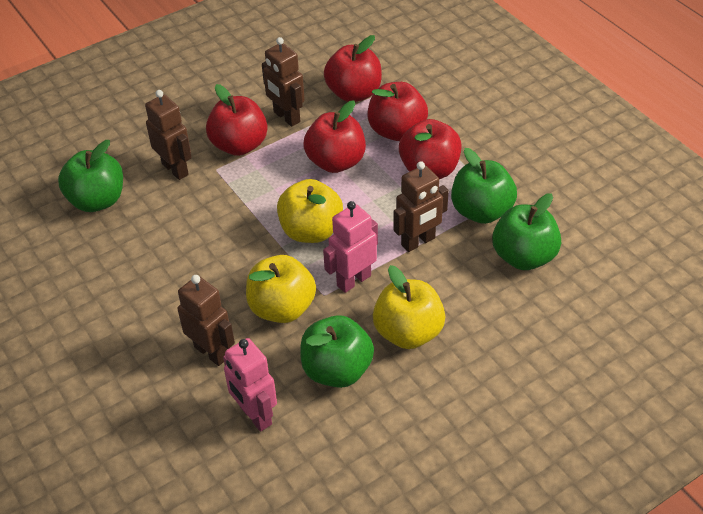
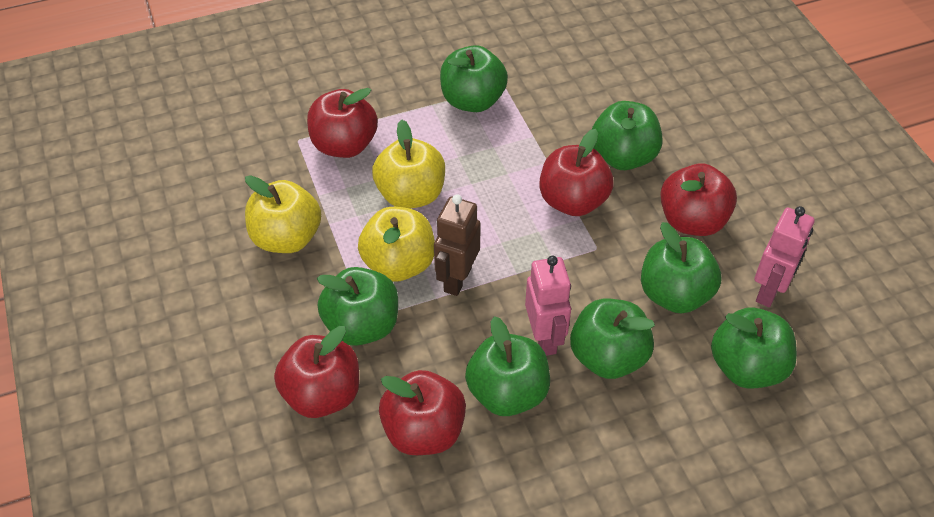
brown robot: 4 -> 1
green apple: 4 -> 7

